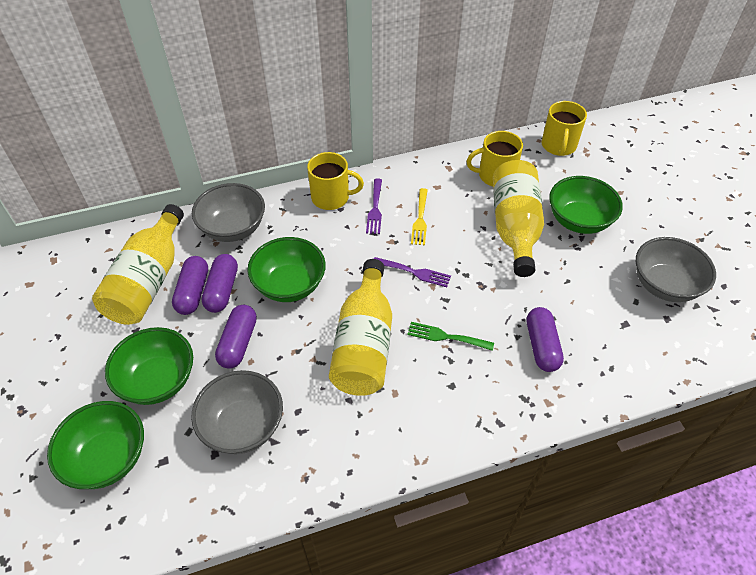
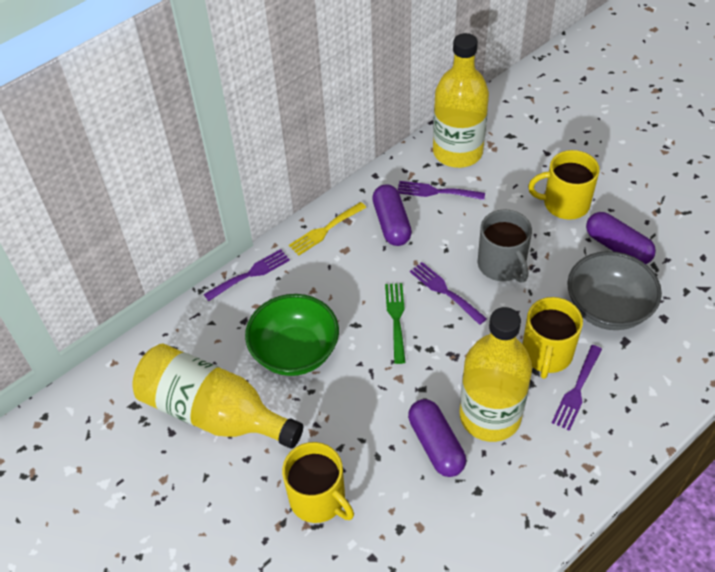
green bowl: 4 -> 1
grey bowl: 3 -> 1
grey mug: 0 -> 1
purple capsule: 4 -> 3
purple fork: 2 -> 4

